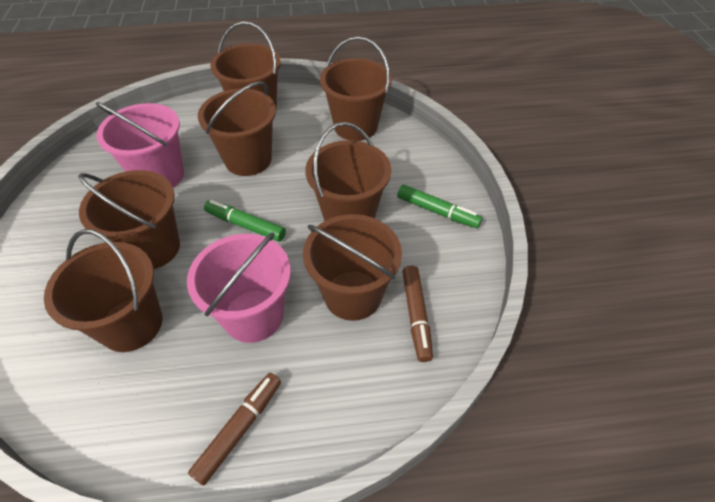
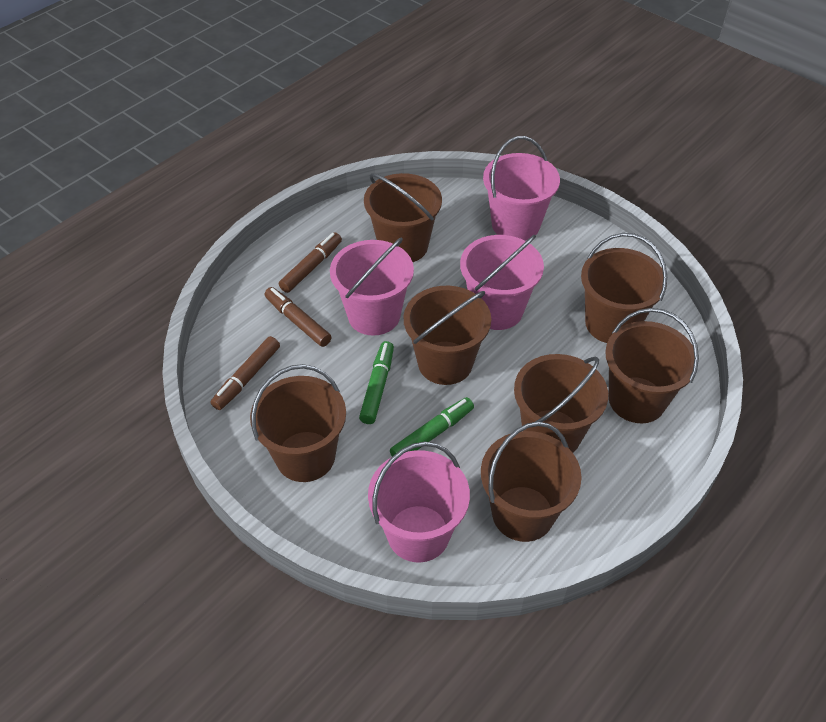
brown marker: 2 -> 3
pink bucket: 2 -> 4

